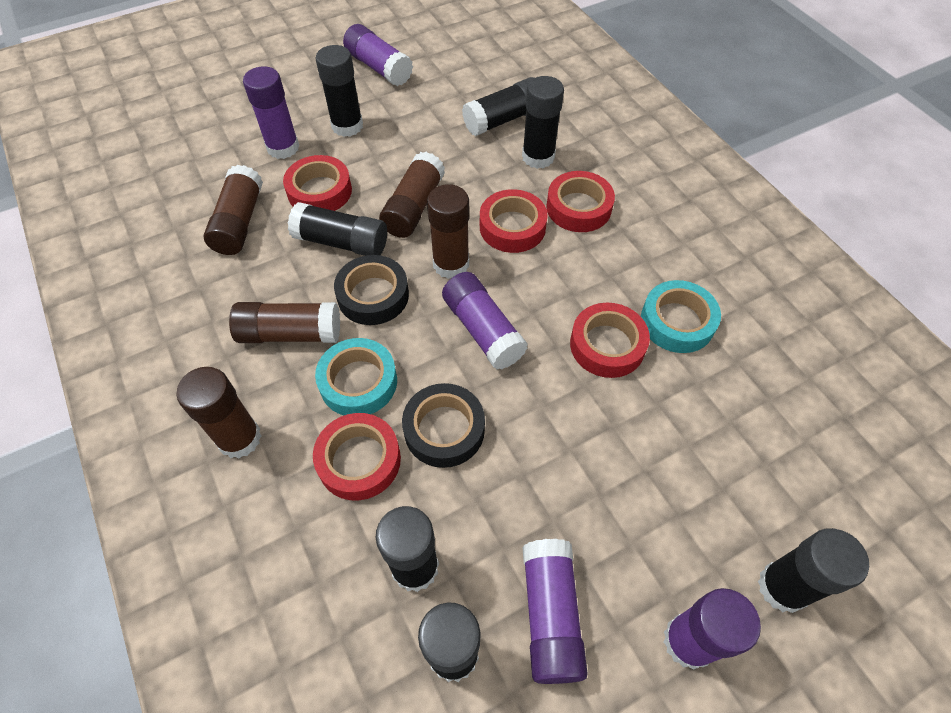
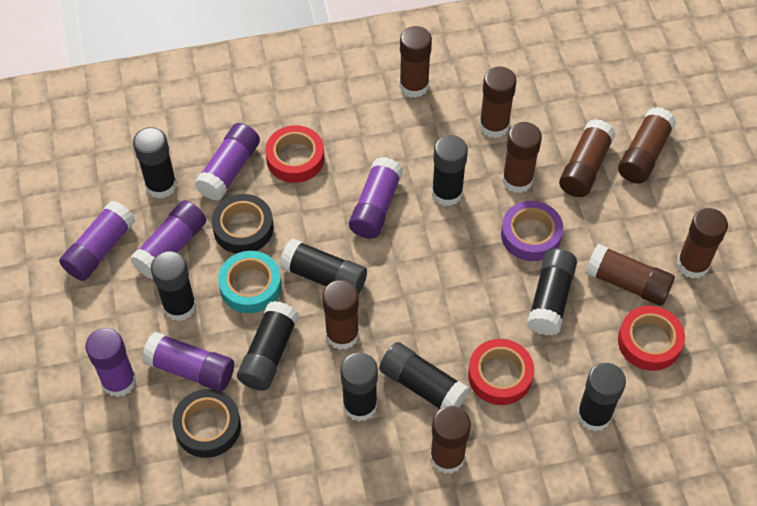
black glue stick: 7 -> 9
brown glue stick: 5 -> 9
purple glue stick: 5 -> 6
purple tape: 0 -> 1
red tape: 5 -> 3
turquoise tape: 2 -> 1

